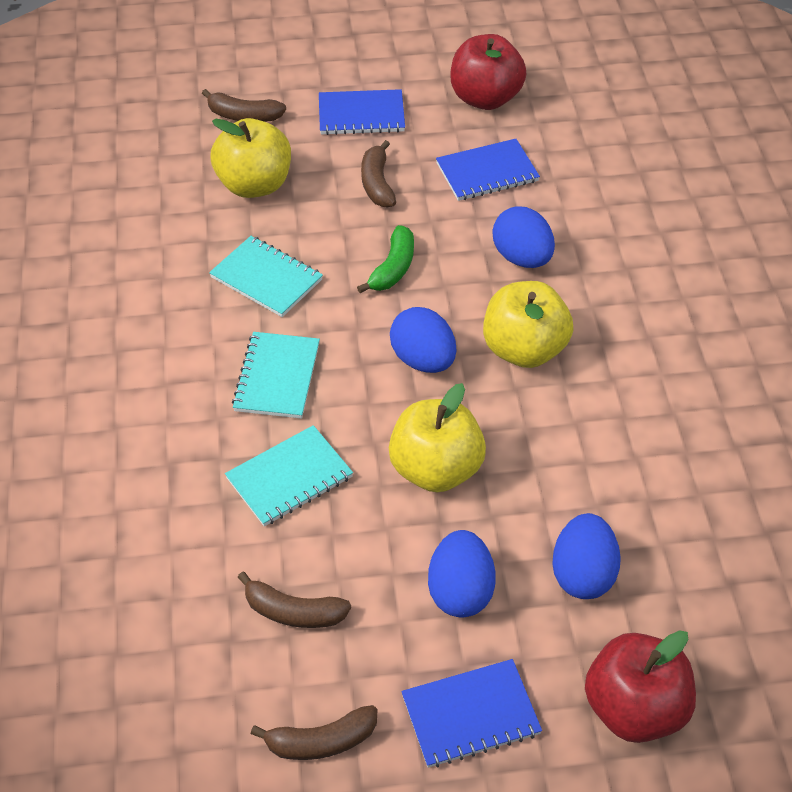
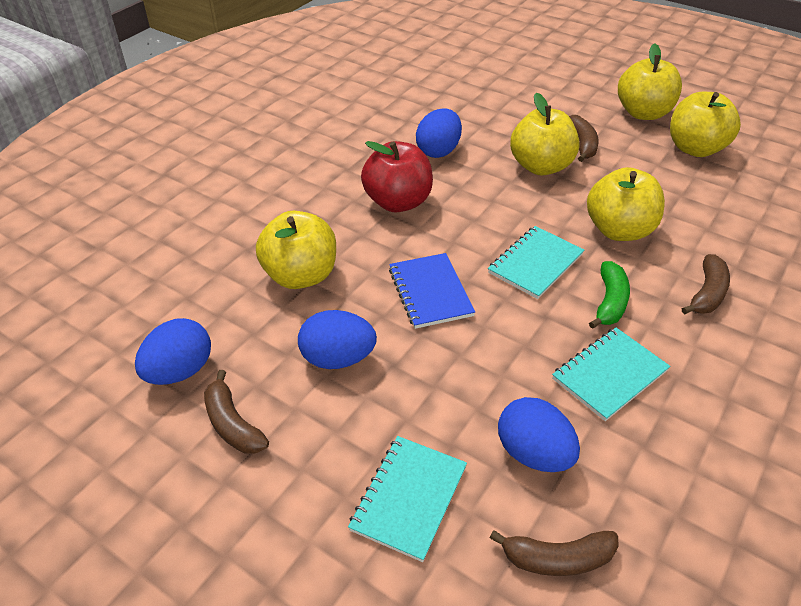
blue notebook: 3 -> 1
red apple: 2 -> 1
yellow apple: 3 -> 5

